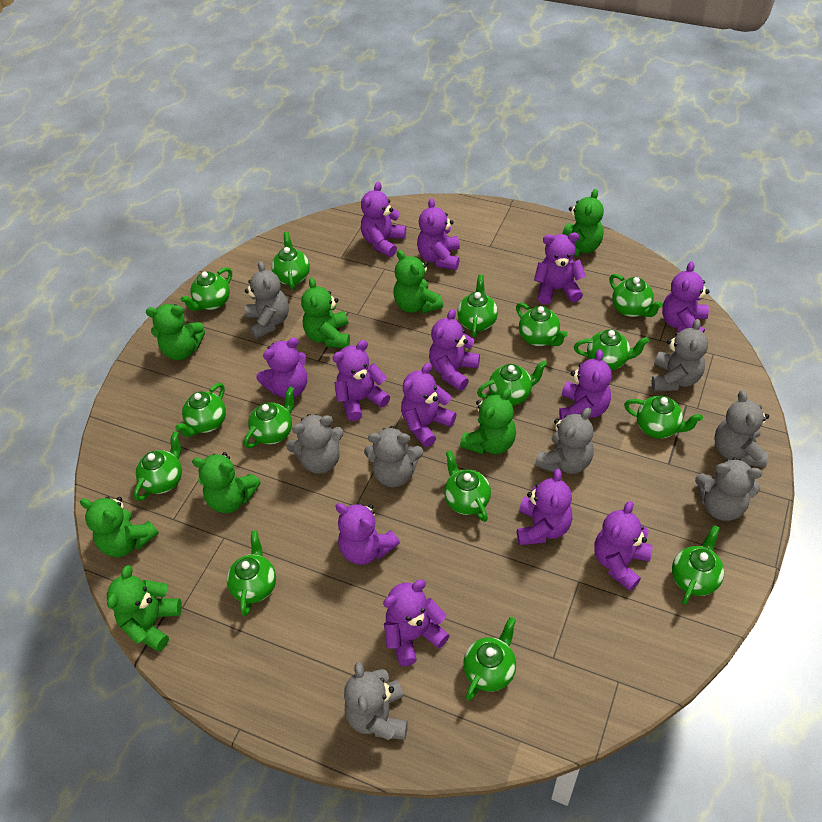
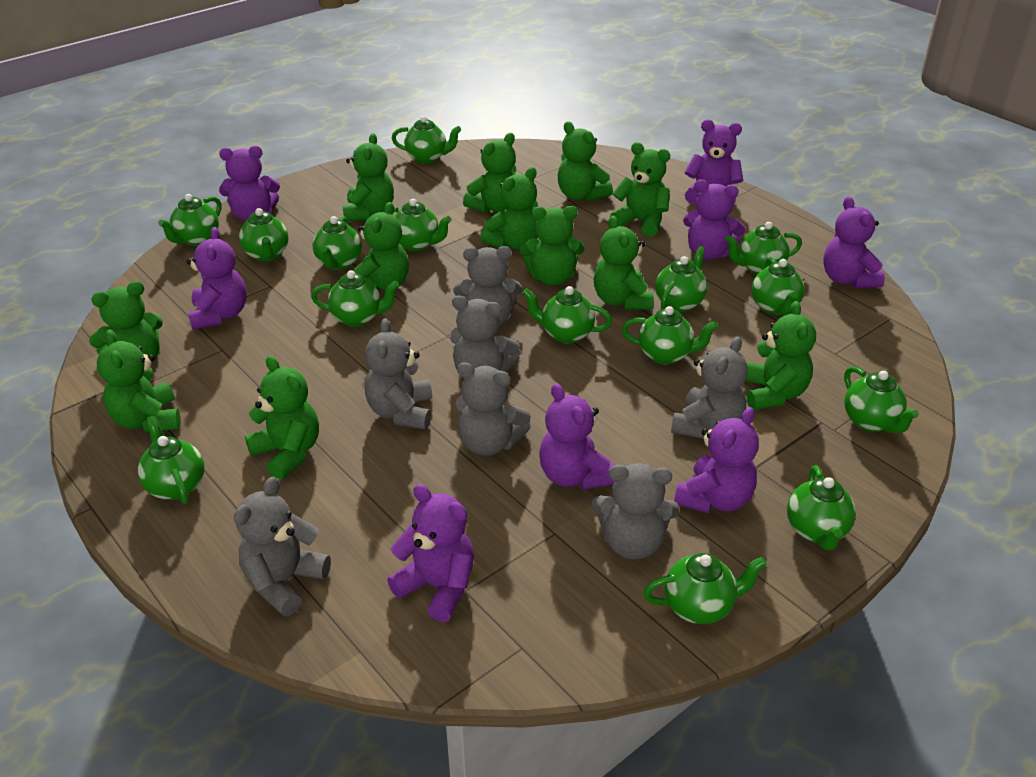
green teddy bear: 8 -> 12
grey teddy bear: 8 -> 7
purple teddy bear: 13 -> 8

